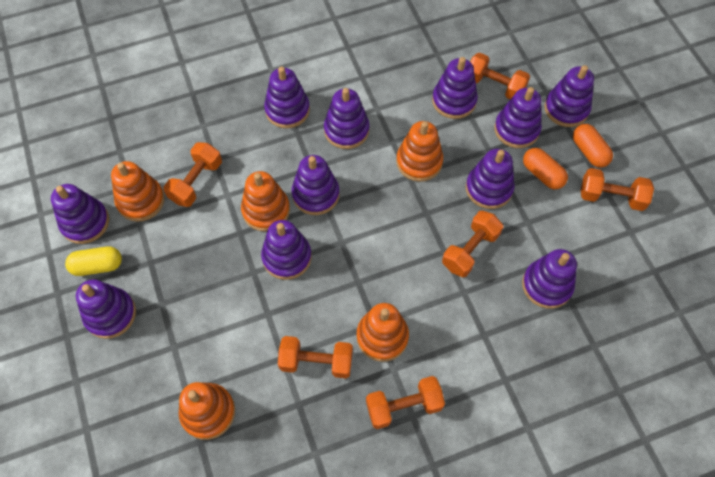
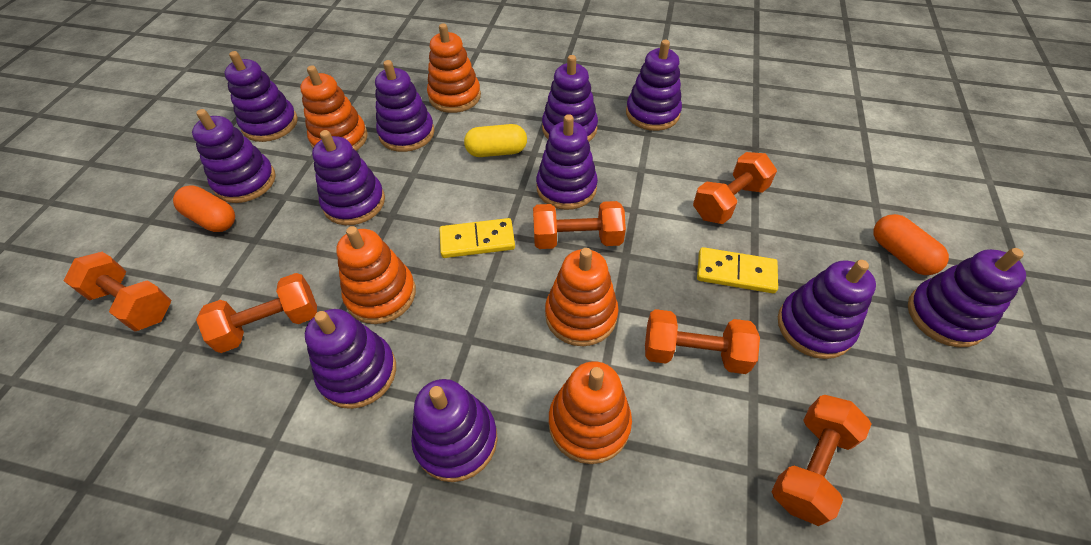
yellow domino: 0 -> 2

